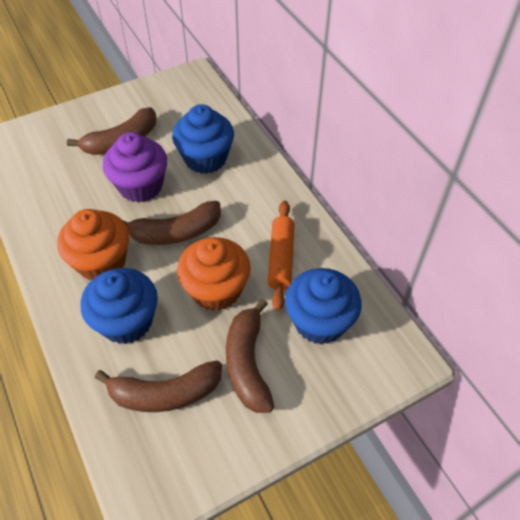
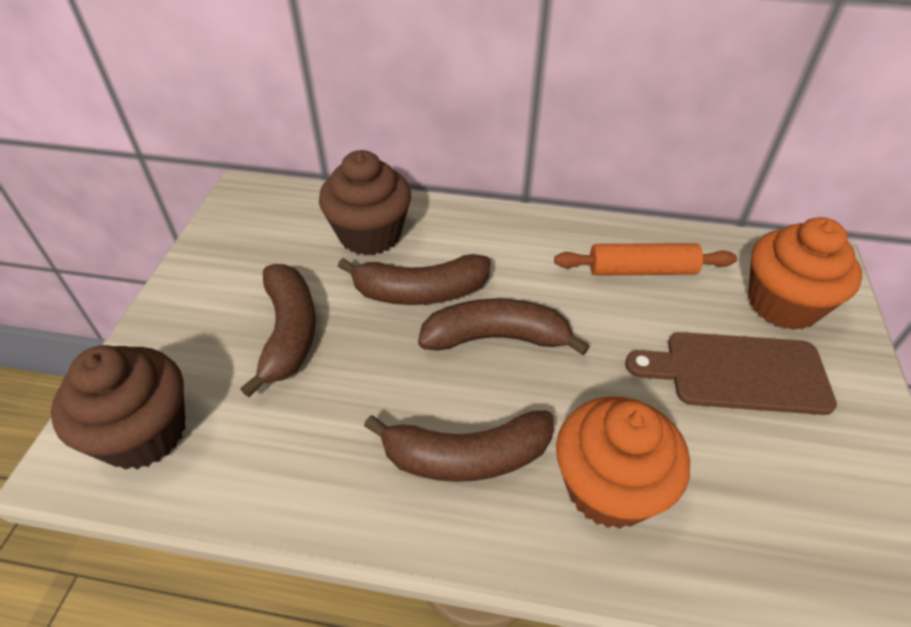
blue cupcake: 3 -> 0
brown cupcake: 0 -> 2
brown cutting board: 0 -> 1
purple cupcake: 1 -> 0

